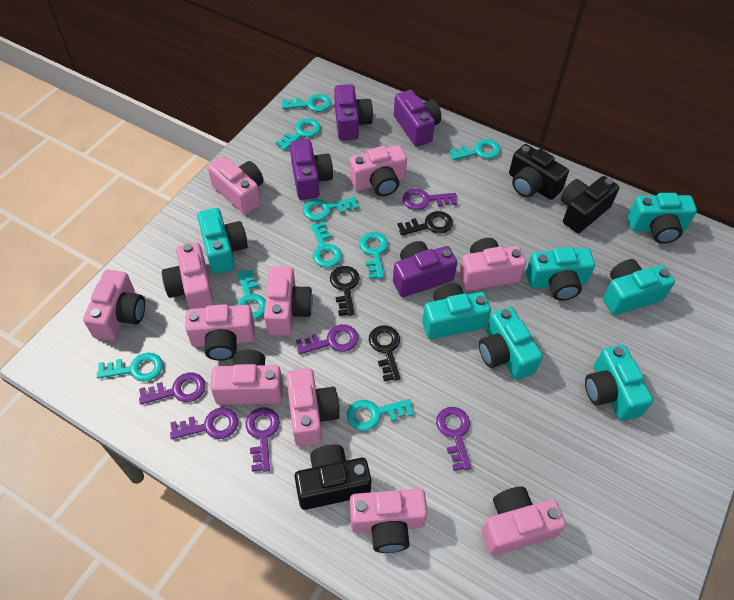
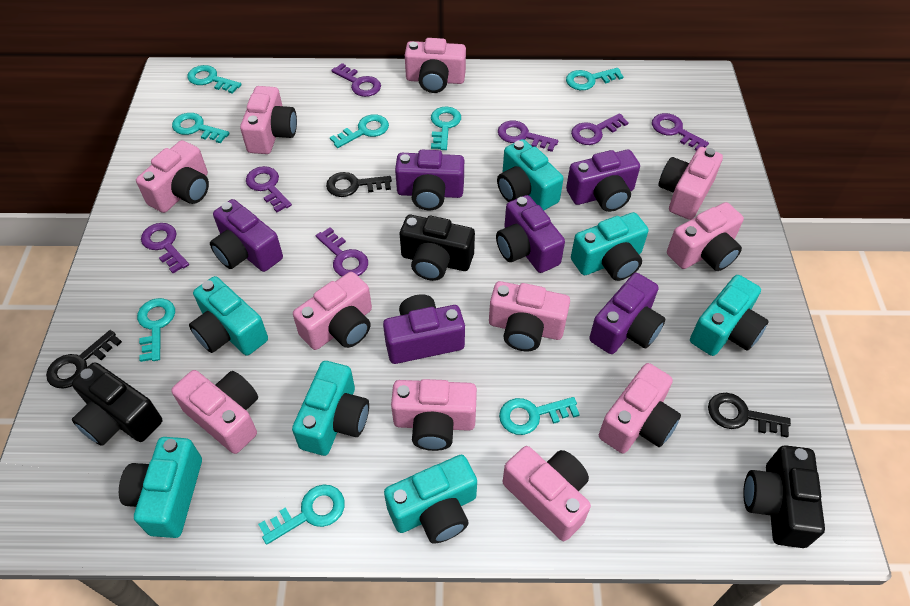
purple camera: 4 -> 6
purple key: 6 -> 7
turquoise key: 9 -> 8

